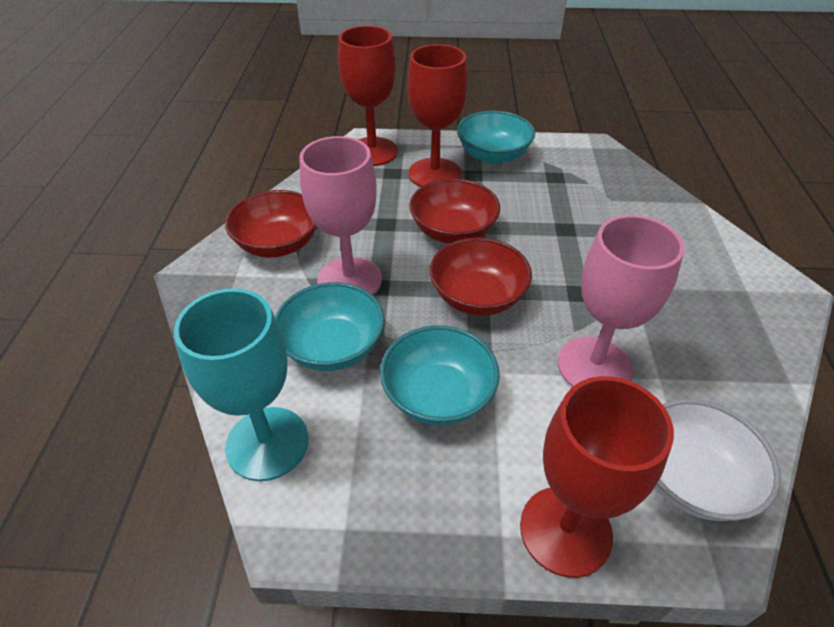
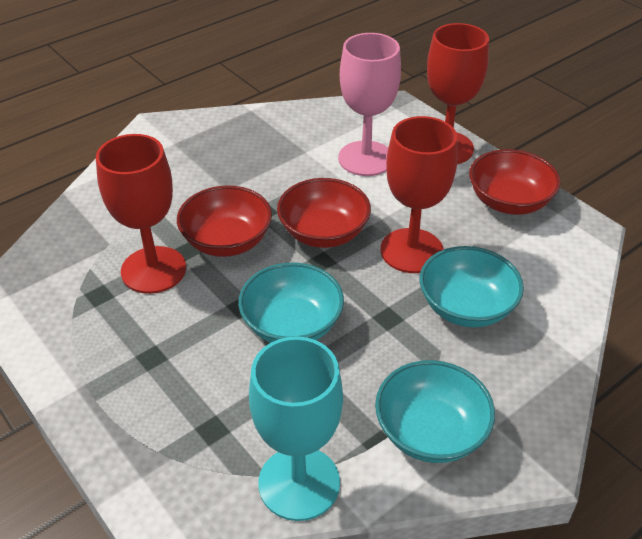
pink goblet: 2 -> 1
white bowl: 1 -> 0

